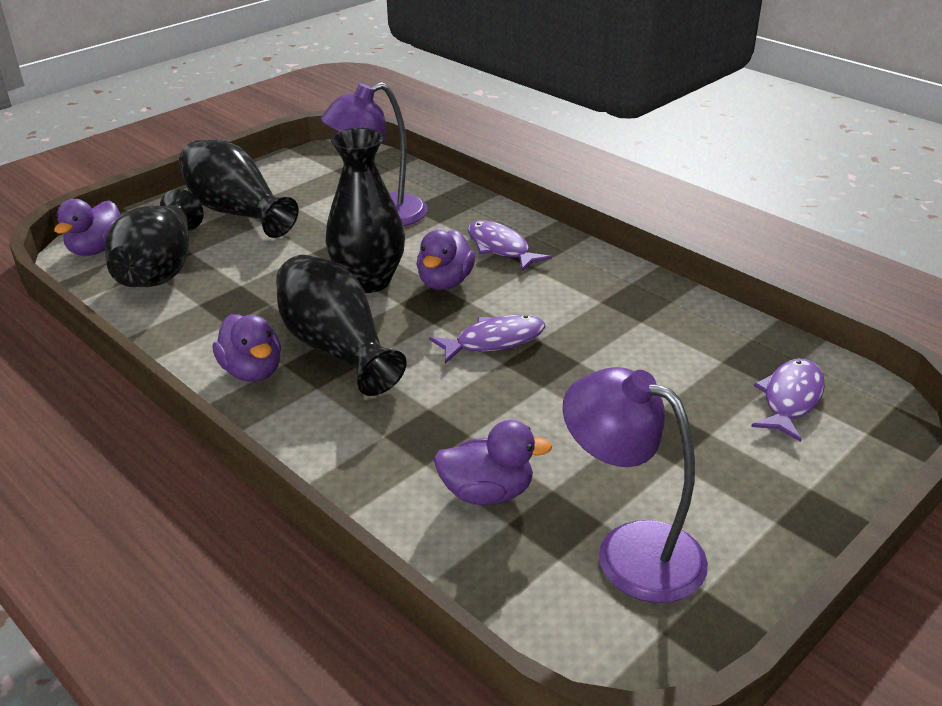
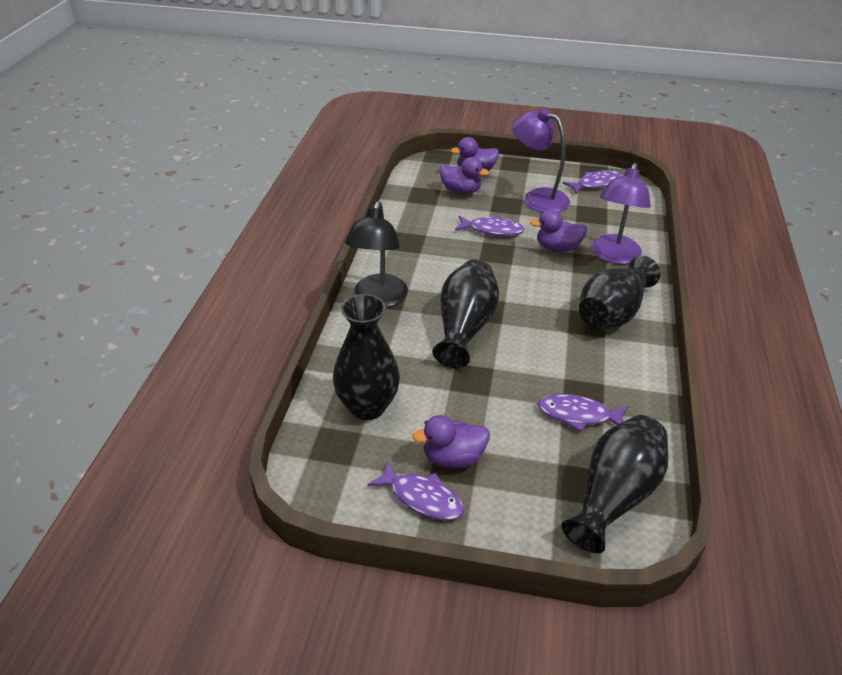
black lamp: 0 -> 1
purple fish: 3 -> 4

